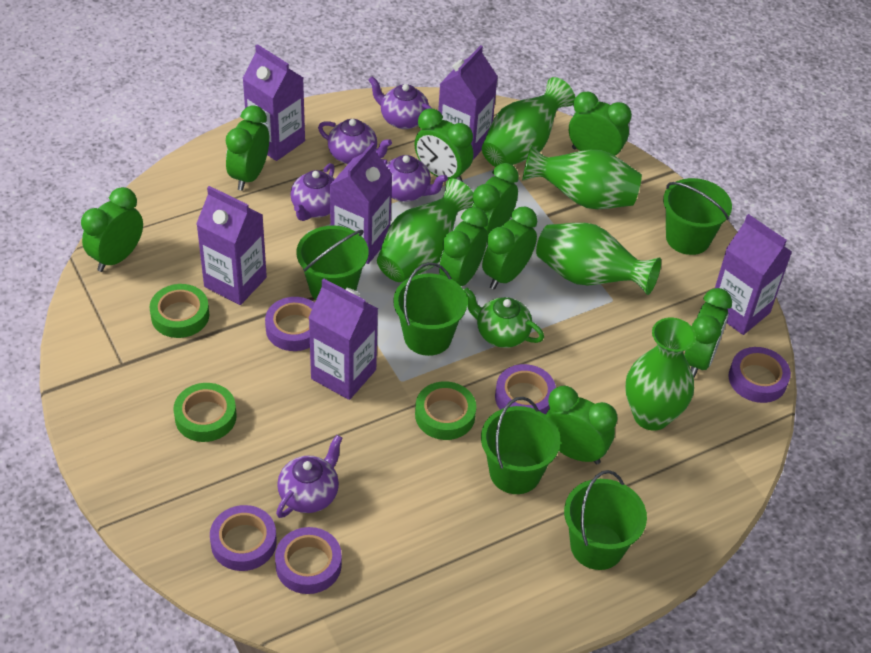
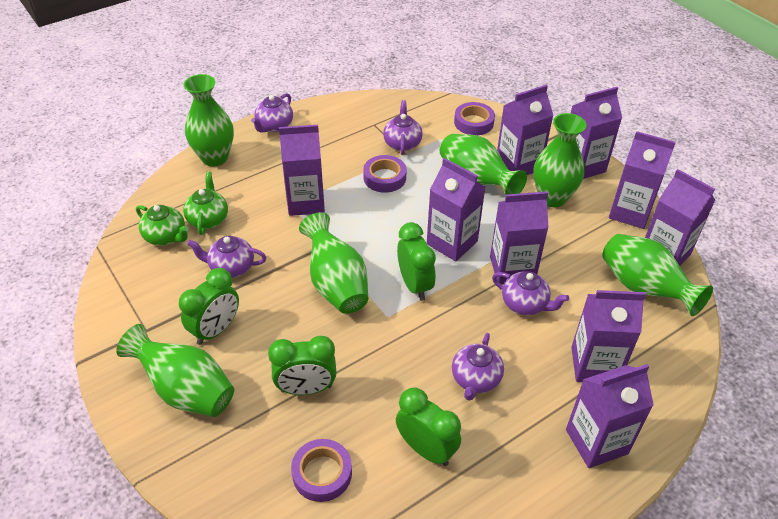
green bucket: 5 -> 0
green clock: 9 -> 4
green tape: 3 -> 0
green teapot: 1 -> 2
green vase: 5 -> 6
purple carton: 6 -> 9
purple tape: 5 -> 3

